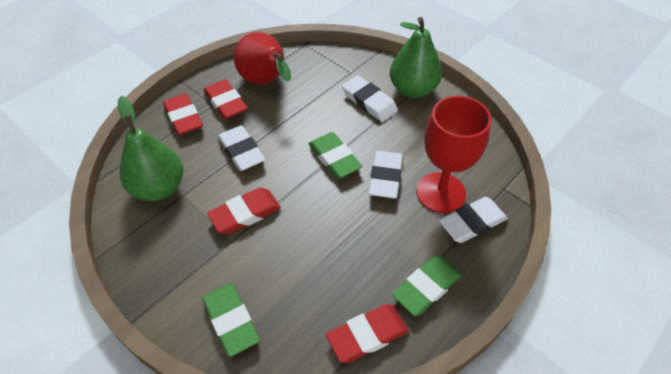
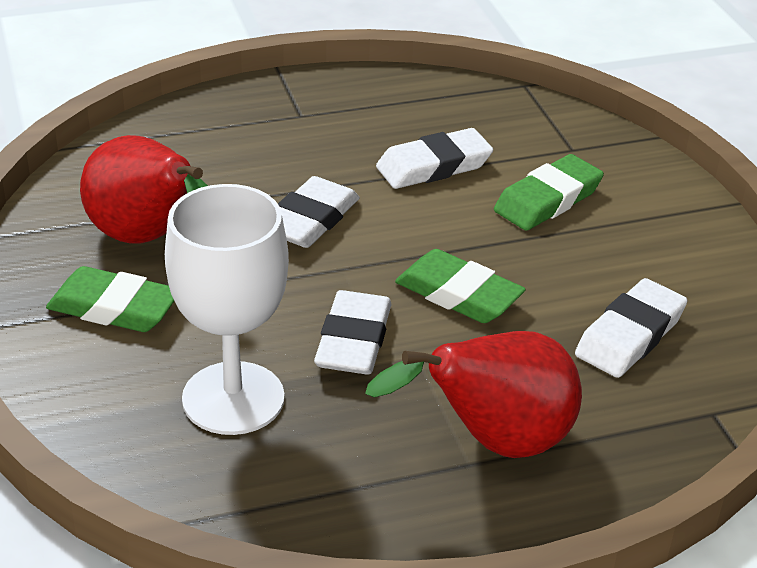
green pear: 2 -> 0
red eraser: 4 -> 0
red goblet: 1 -> 0
red pear: 1 -> 2
white goblet: 0 -> 1

